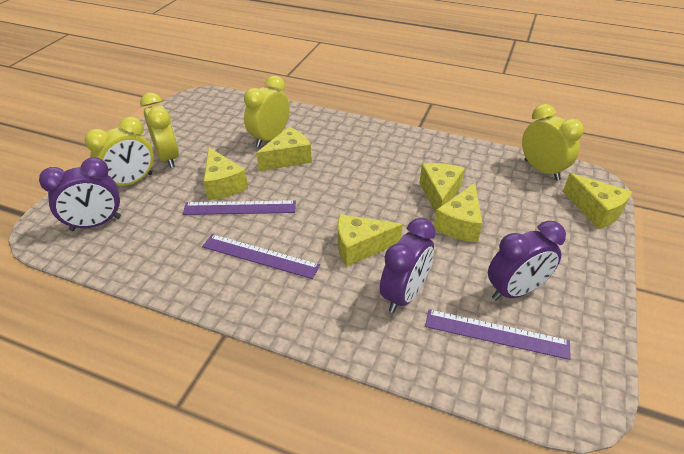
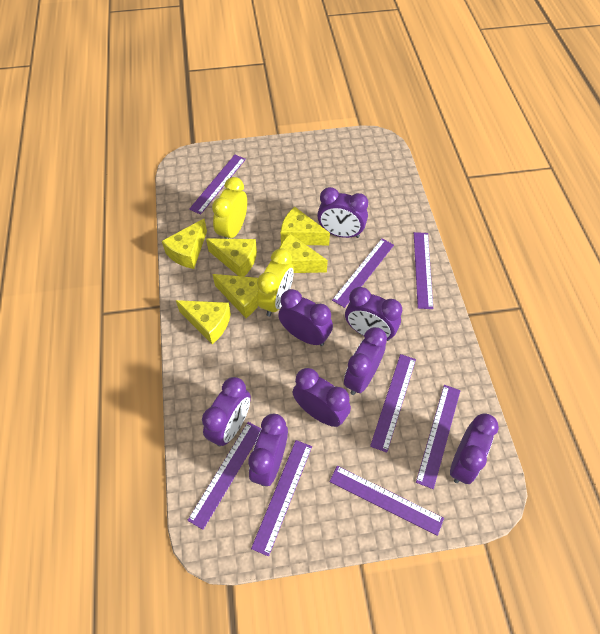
purple clock: 3 -> 8
purple ruler: 3 -> 8
yellow clock: 4 -> 2

